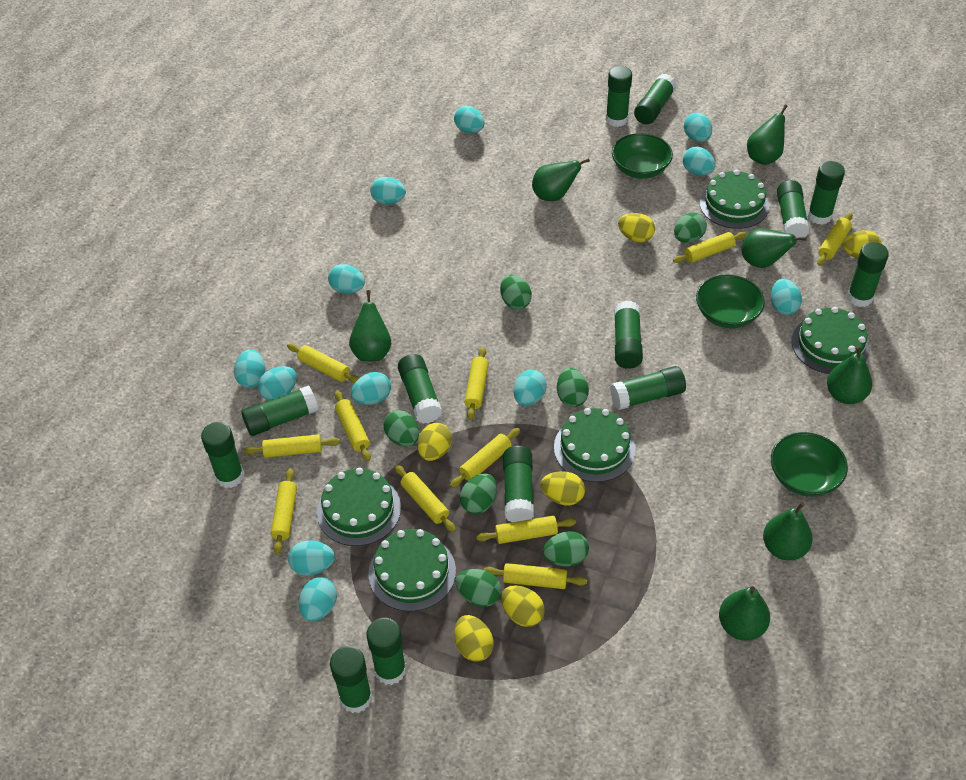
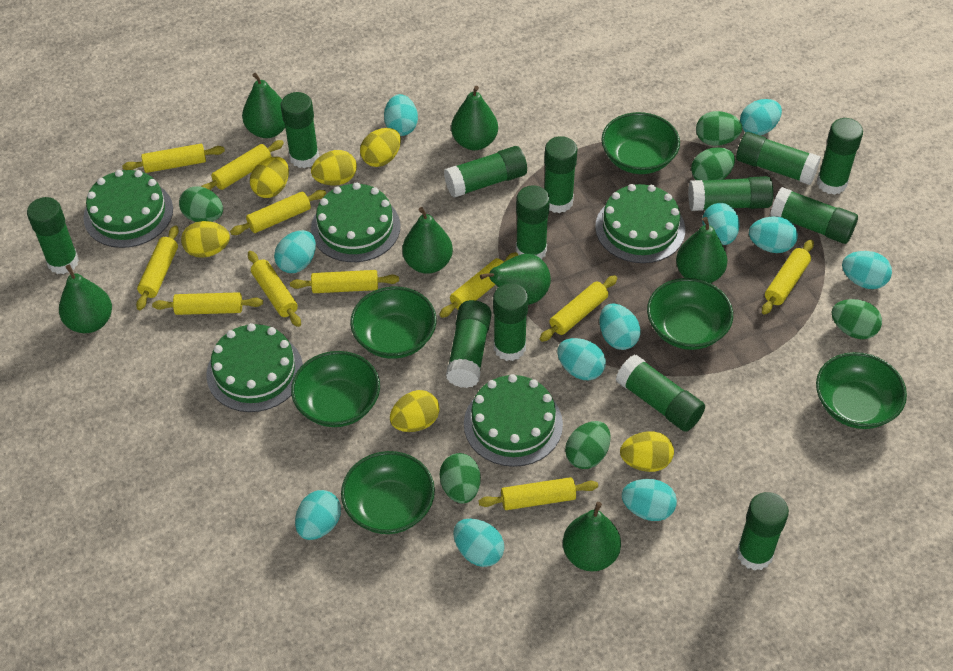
green bowl: 3 -> 6
green egg: 7 -> 6
turquoise egg: 12 -> 11

